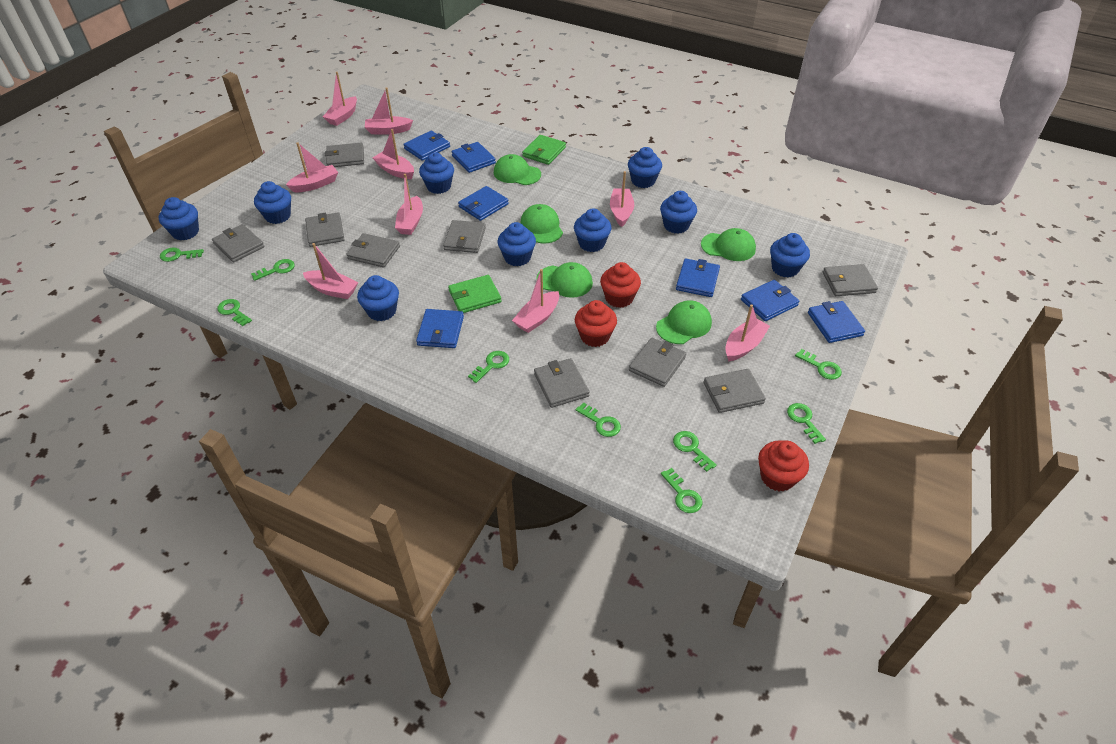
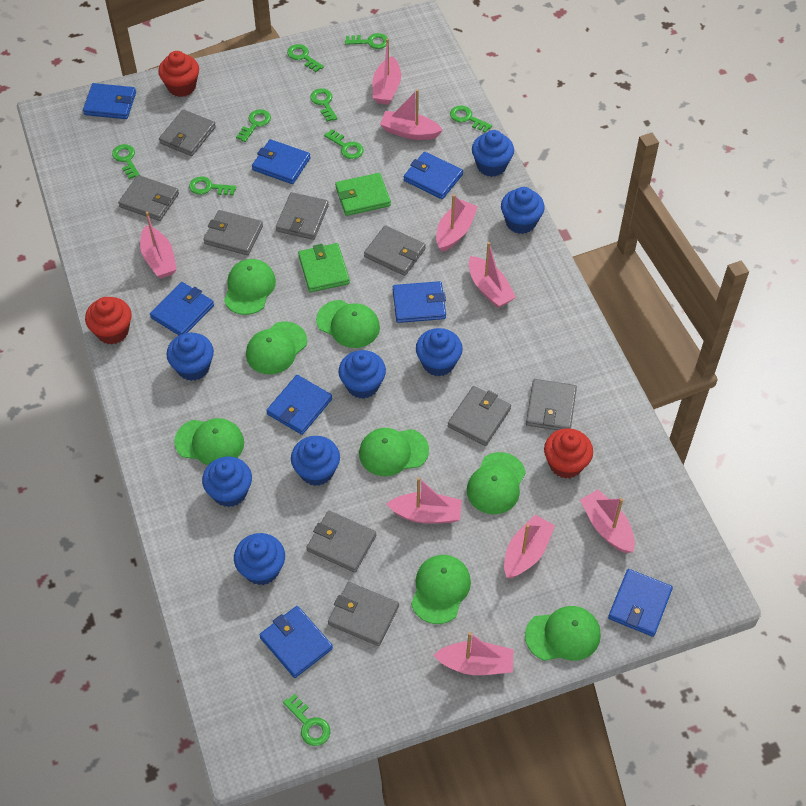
blue cupcake: 9 -> 8
blue wallet: 7 -> 8
green cap: 5 -> 8

